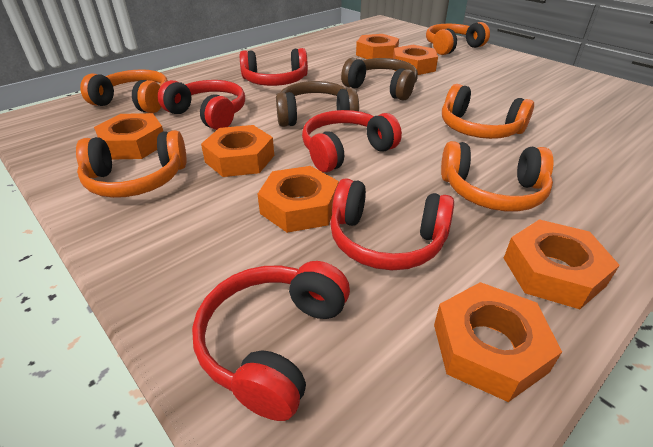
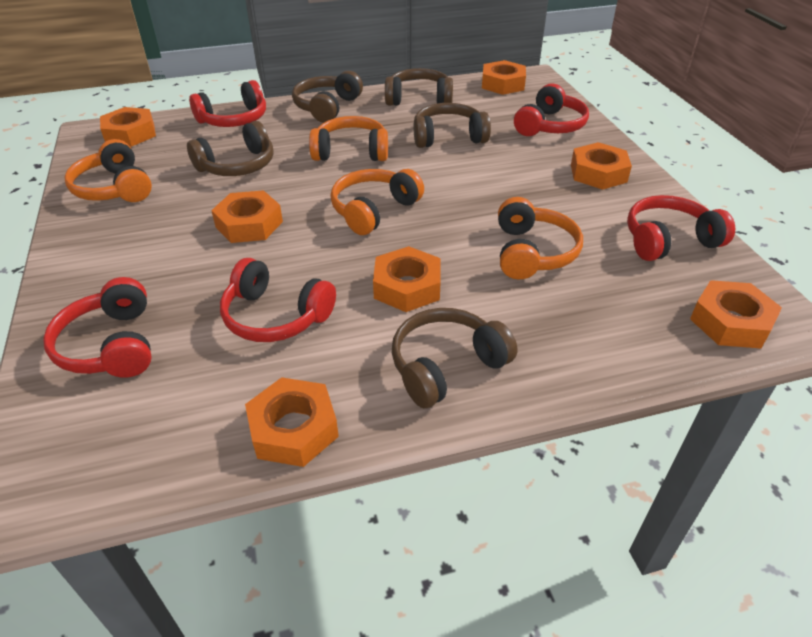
brown headphones: 2 -> 5
orange headphones: 5 -> 4

